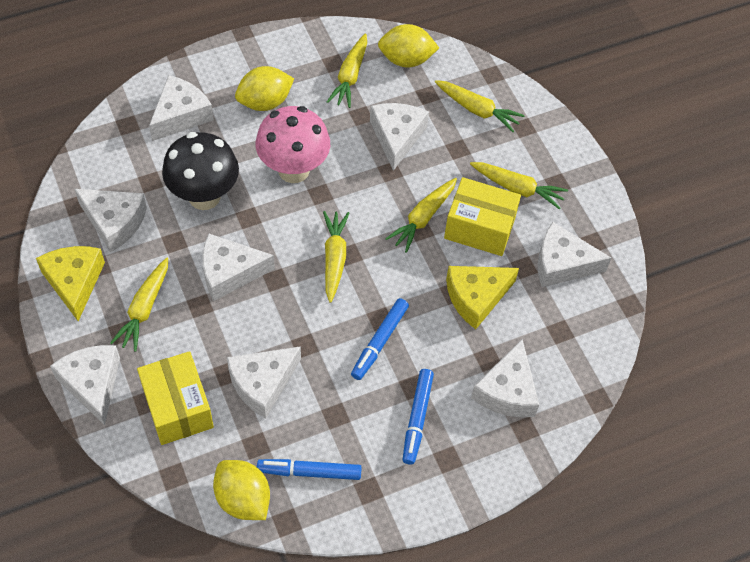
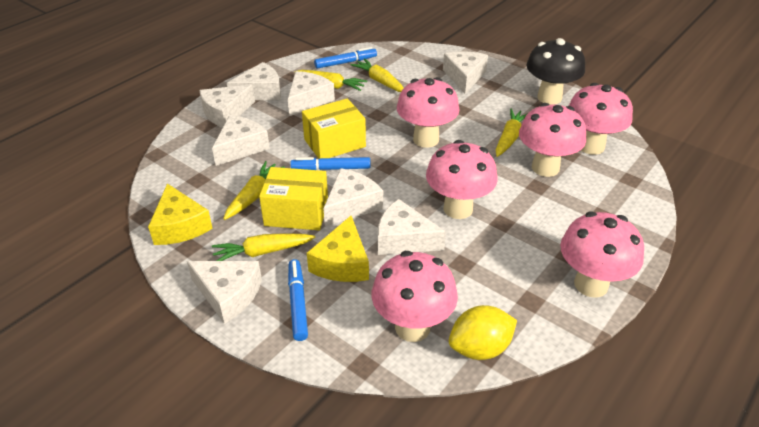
pink mushroom: 1 -> 6
yellow carrot: 6 -> 5
yellow lemon: 3 -> 1

